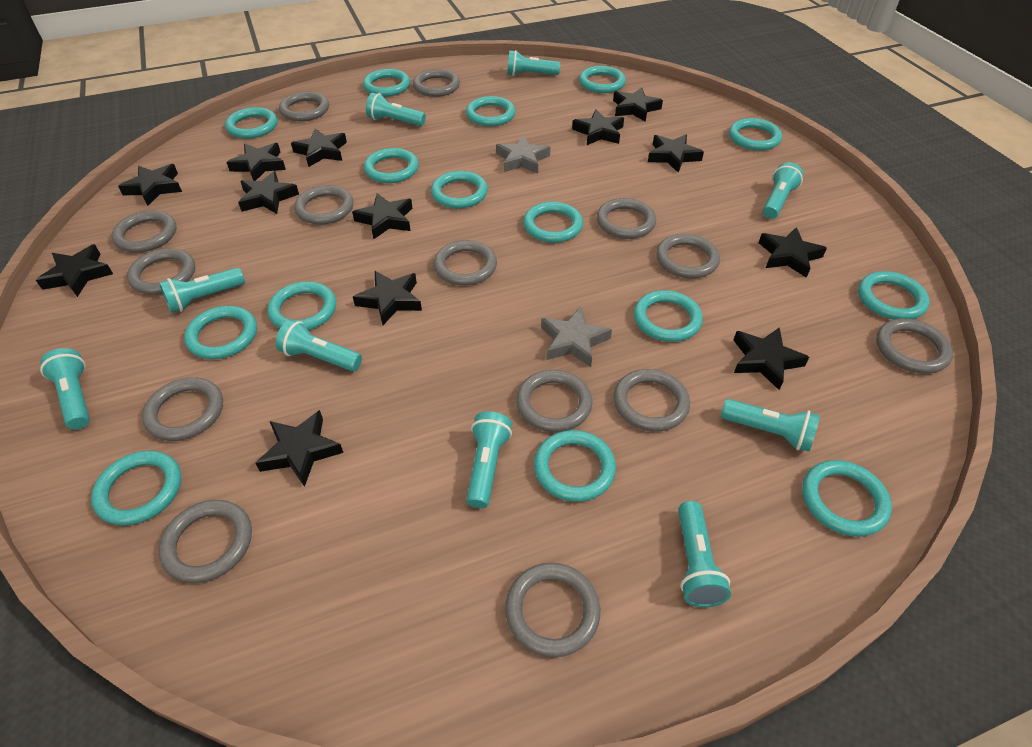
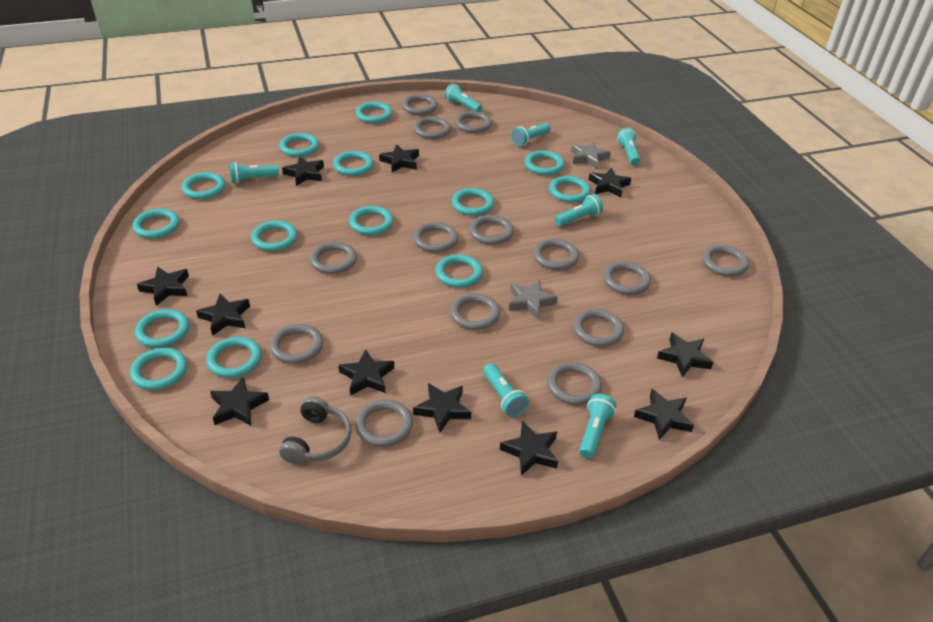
black star: 13 -> 11
grey headphones: 0 -> 1
turquoise flashlight: 9 -> 7
turquoise ring: 15 -> 14

